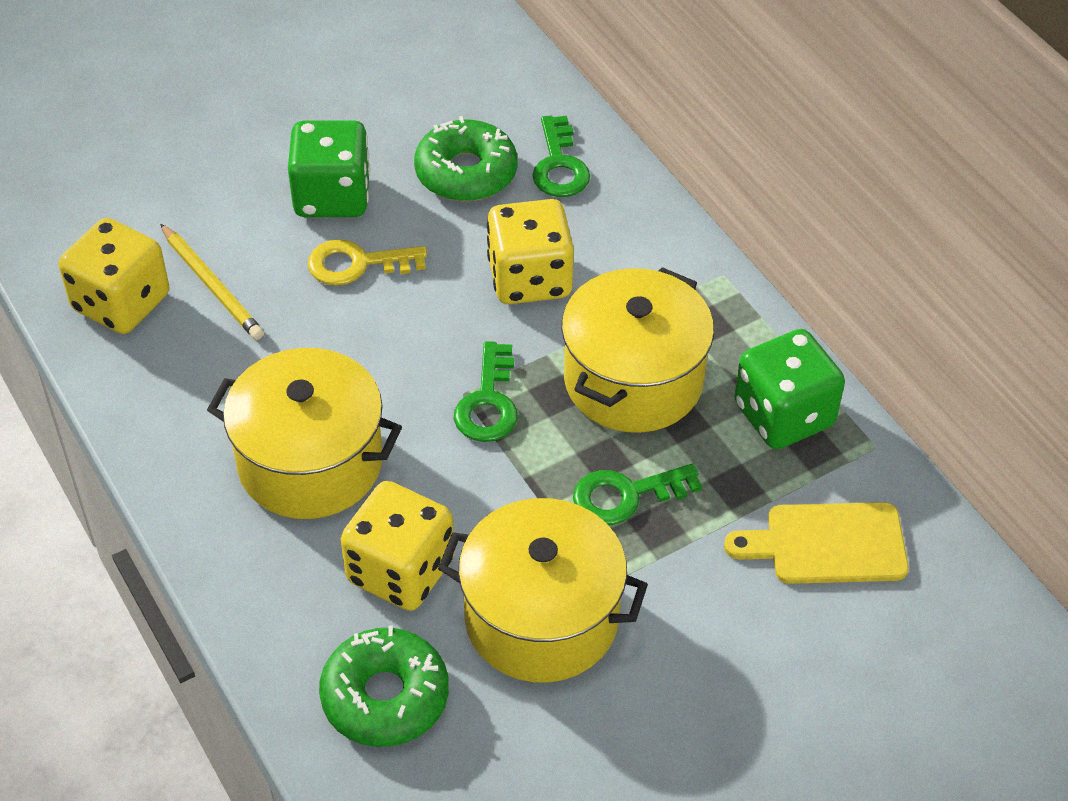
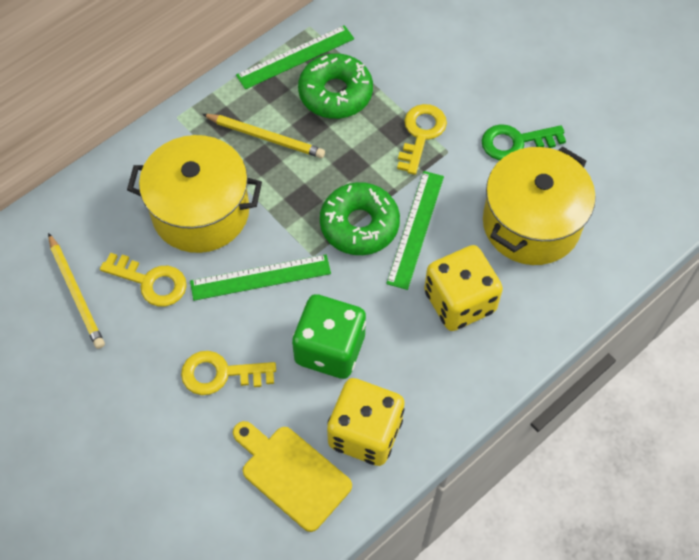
green dice: 2 -> 1
green key: 3 -> 1
green ruler: 0 -> 3
yellow dice: 3 -> 2
yellow key: 1 -> 3
yellow pencil: 1 -> 2
yellow pot: 3 -> 2

